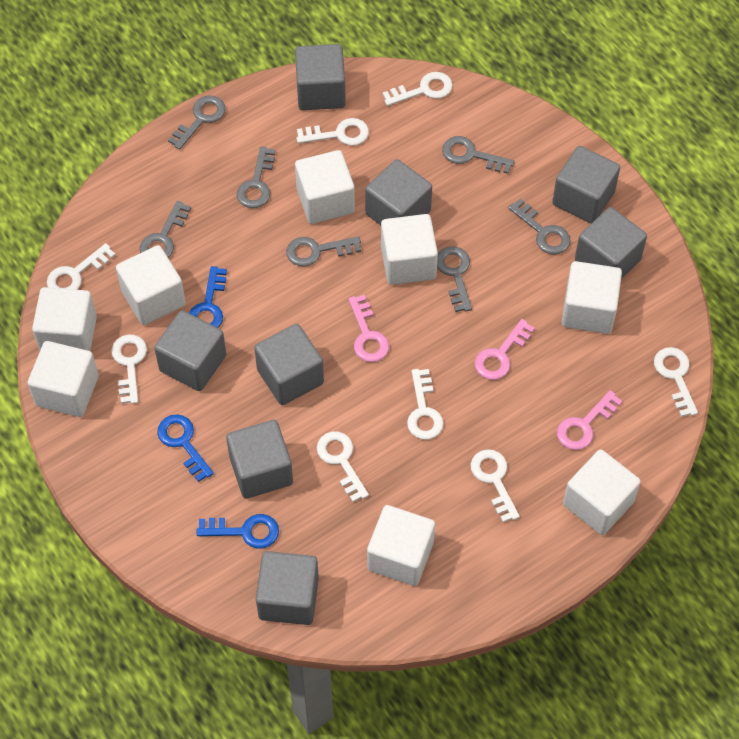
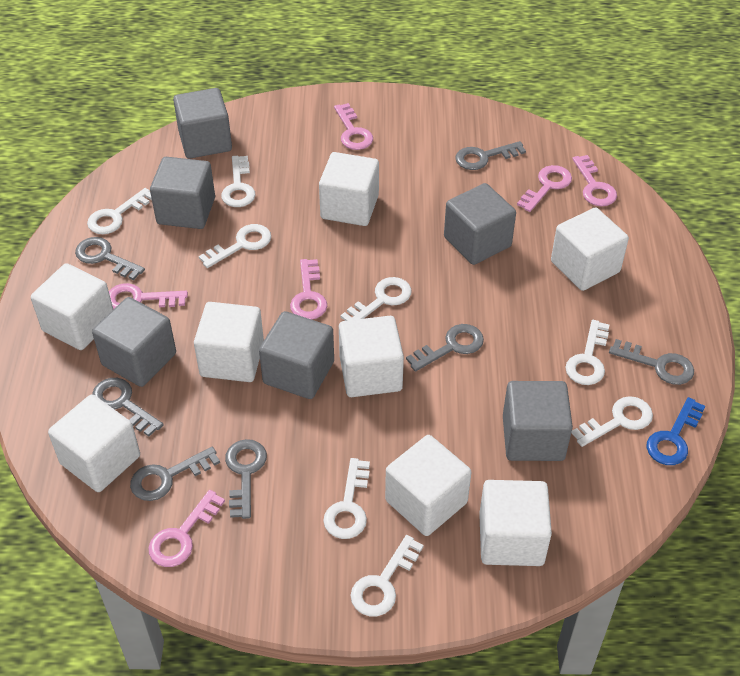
blue key: 3 -> 1
grey cube: 8 -> 6
pink key: 3 -> 6

